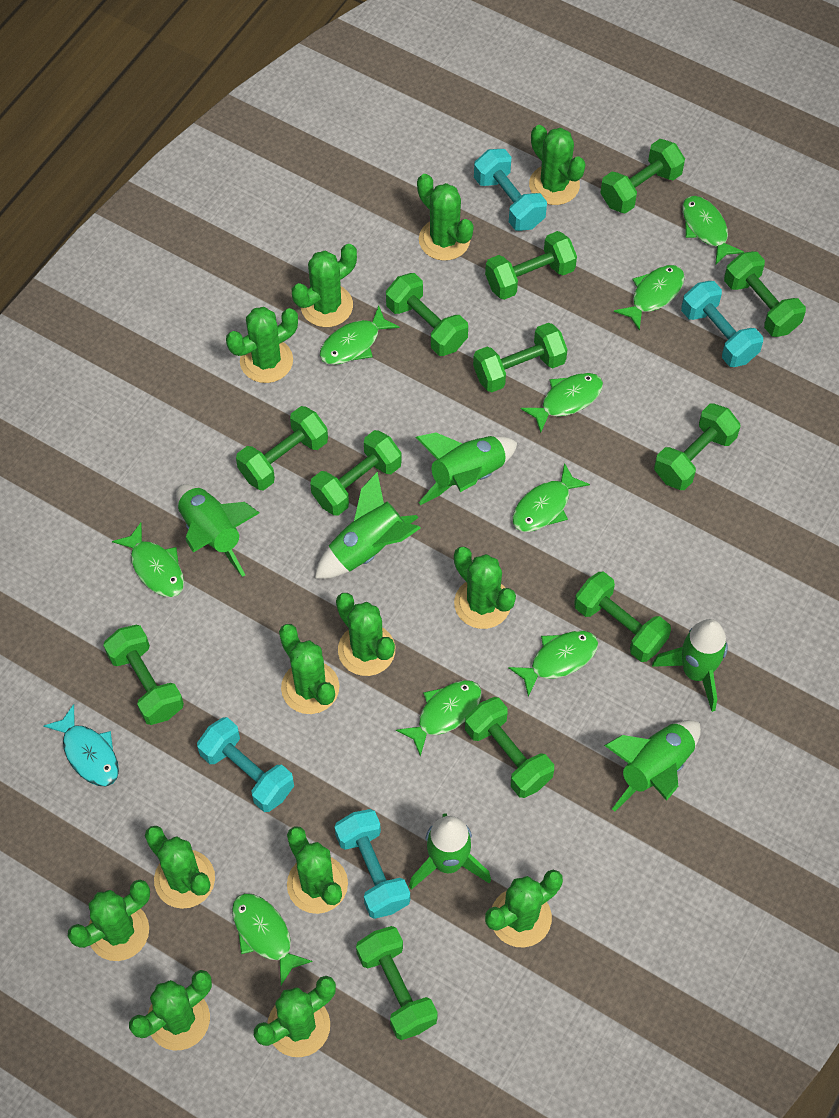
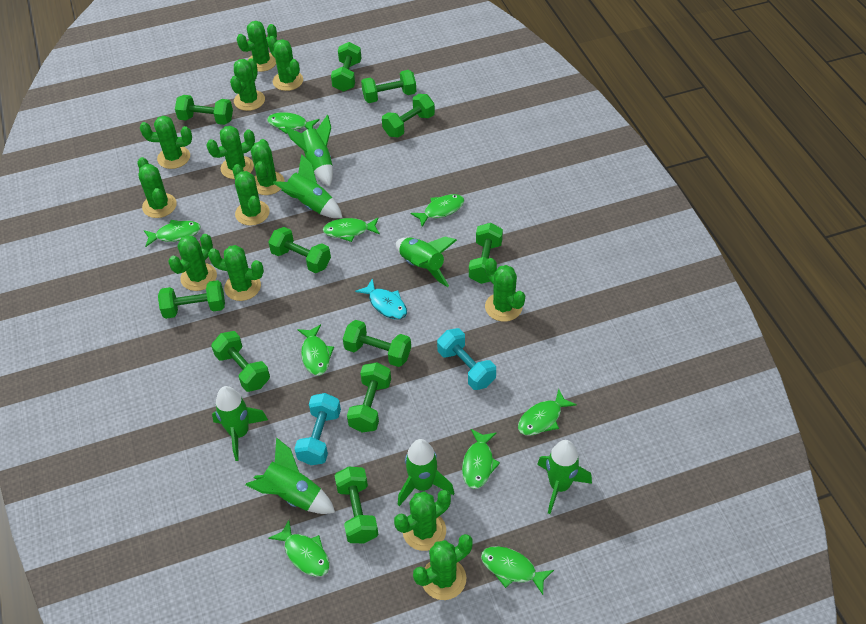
green dumbbell: 12 -> 11
green rocket: 6 -> 7
turquoise dumbbell: 4 -> 2

